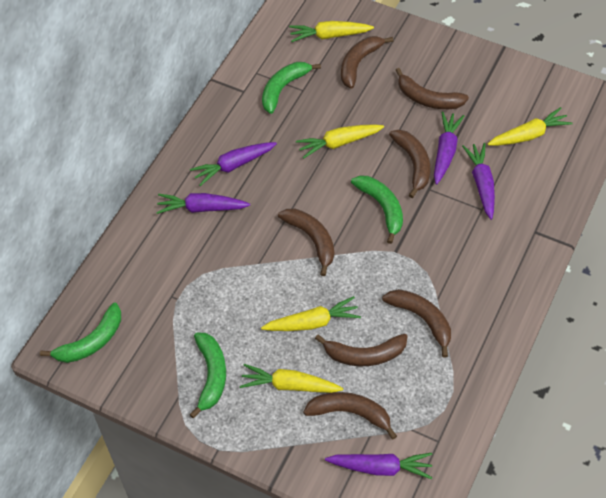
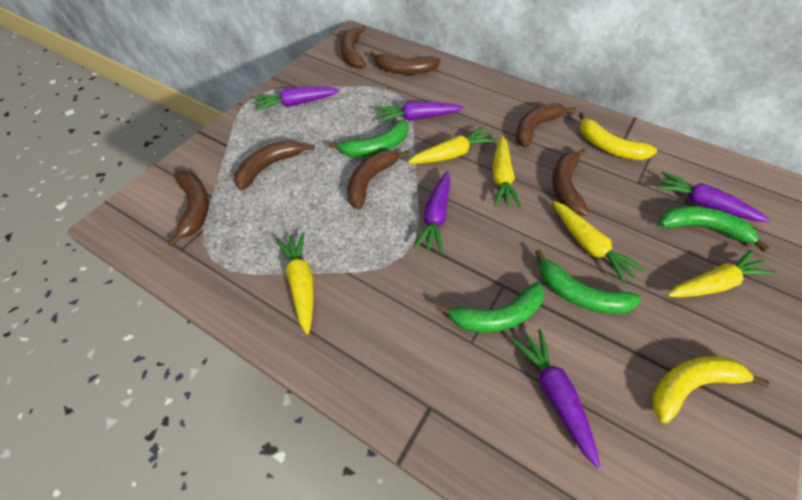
yellow banana: 0 -> 2

